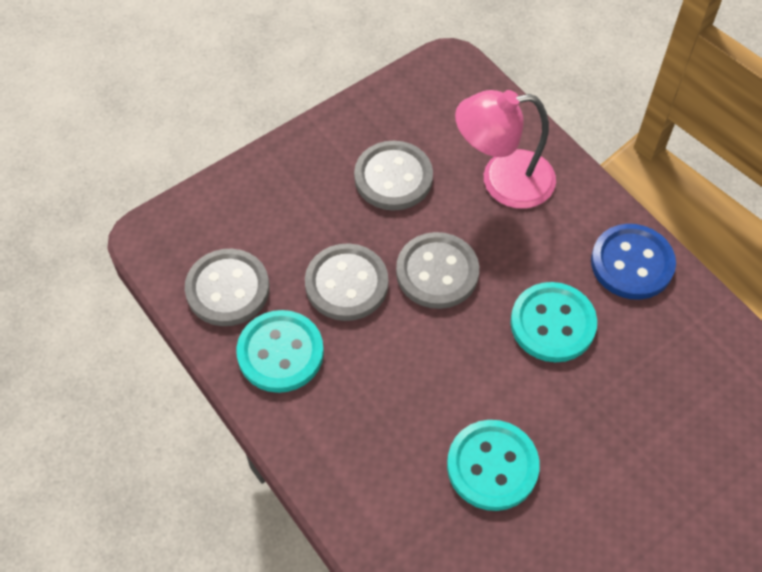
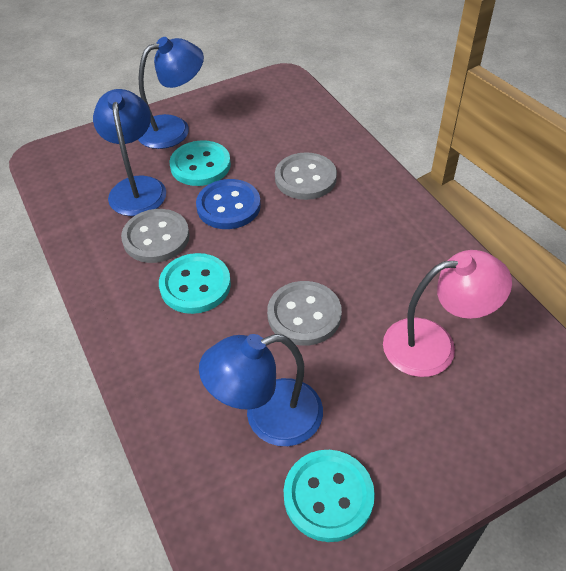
blue lamp: 0 -> 3
grey button: 4 -> 3

